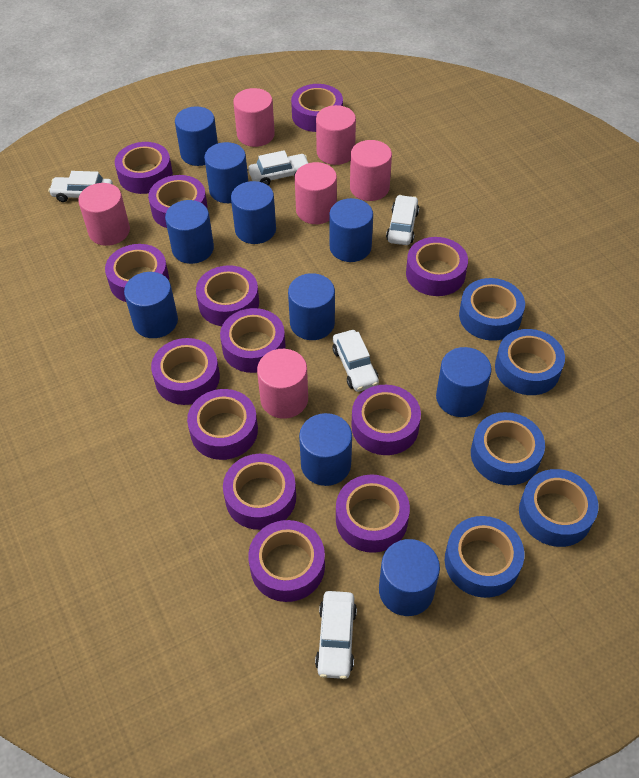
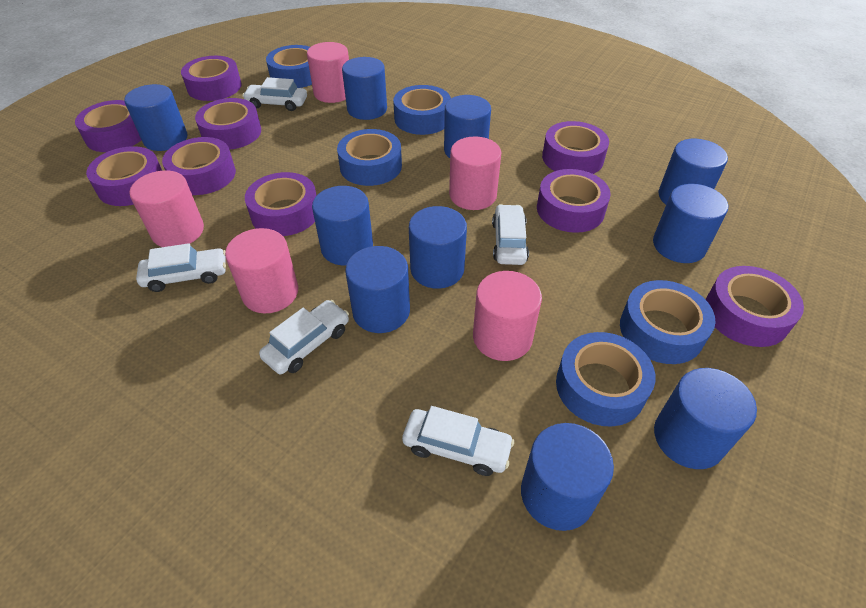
pink cylinder: 6 -> 5
purple tape: 13 -> 9

